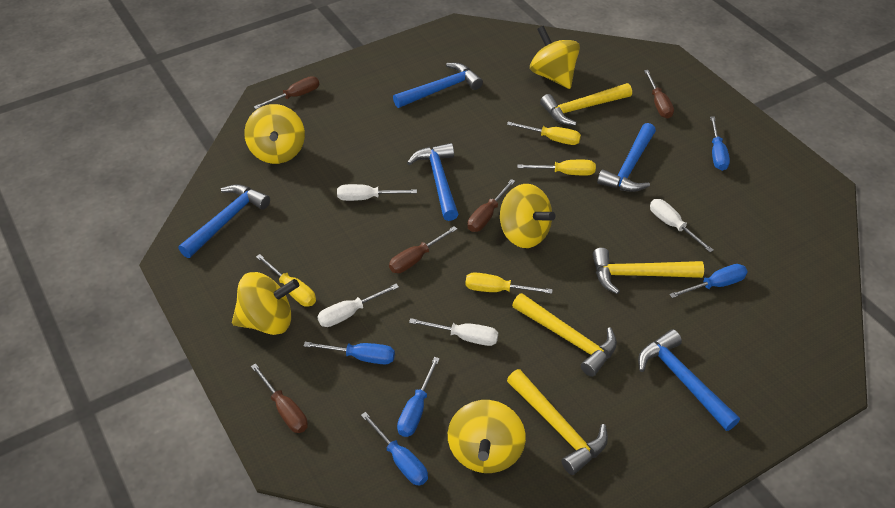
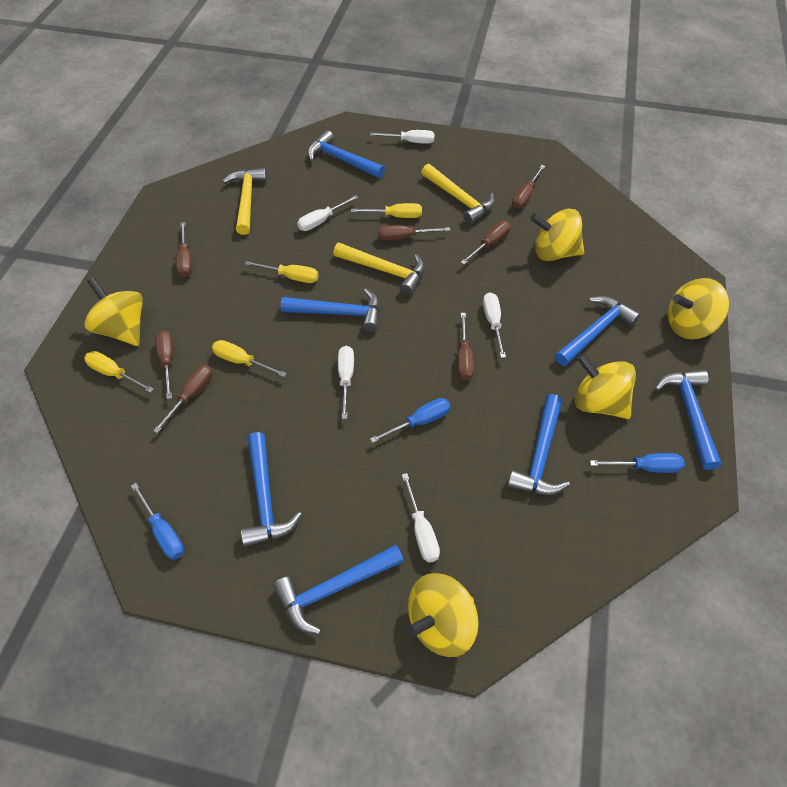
blue hammer: 5 -> 7
blue screwdriver: 5 -> 3
brown screwdriver: 5 -> 7
white screwdriver: 4 -> 5
yellow hammer: 4 -> 3

